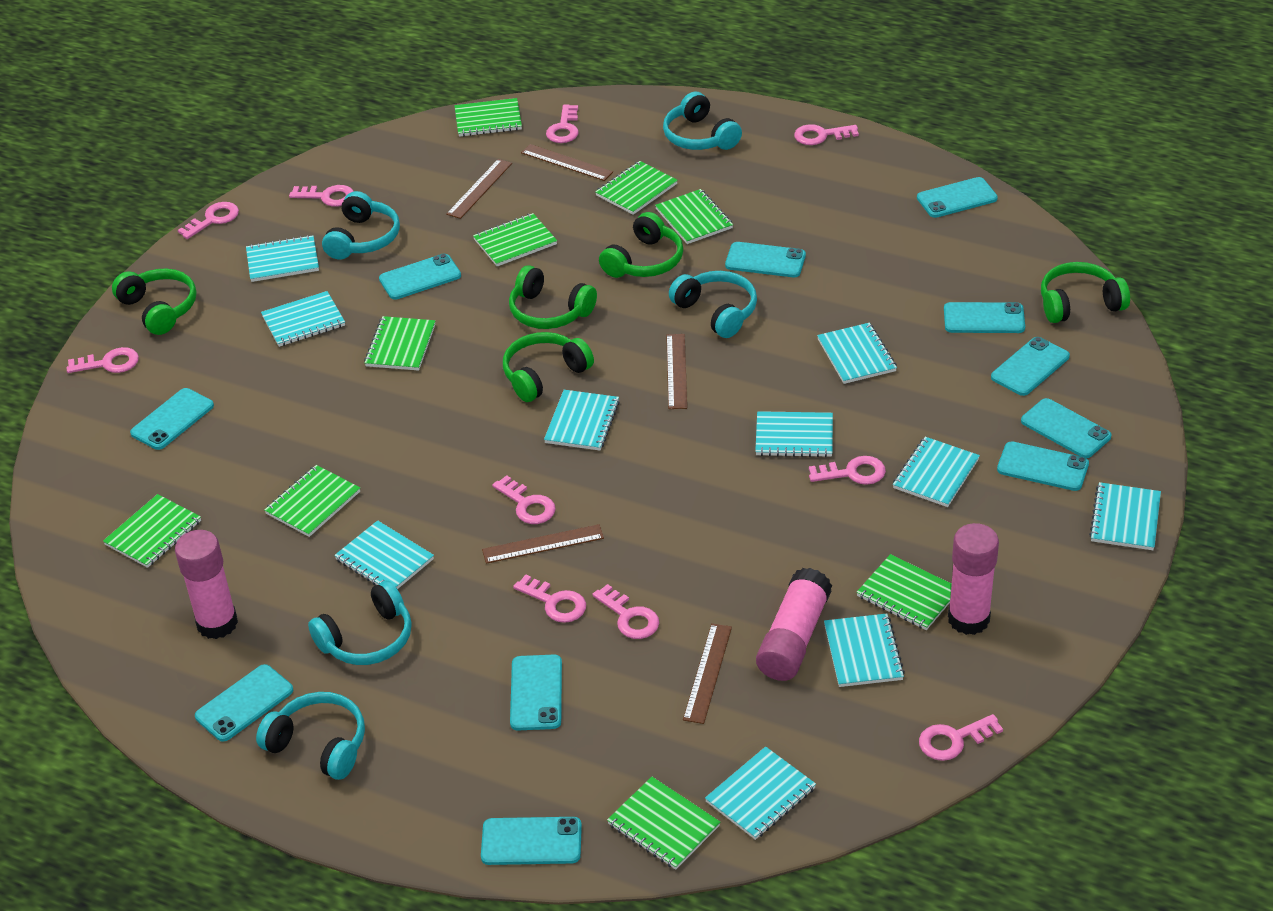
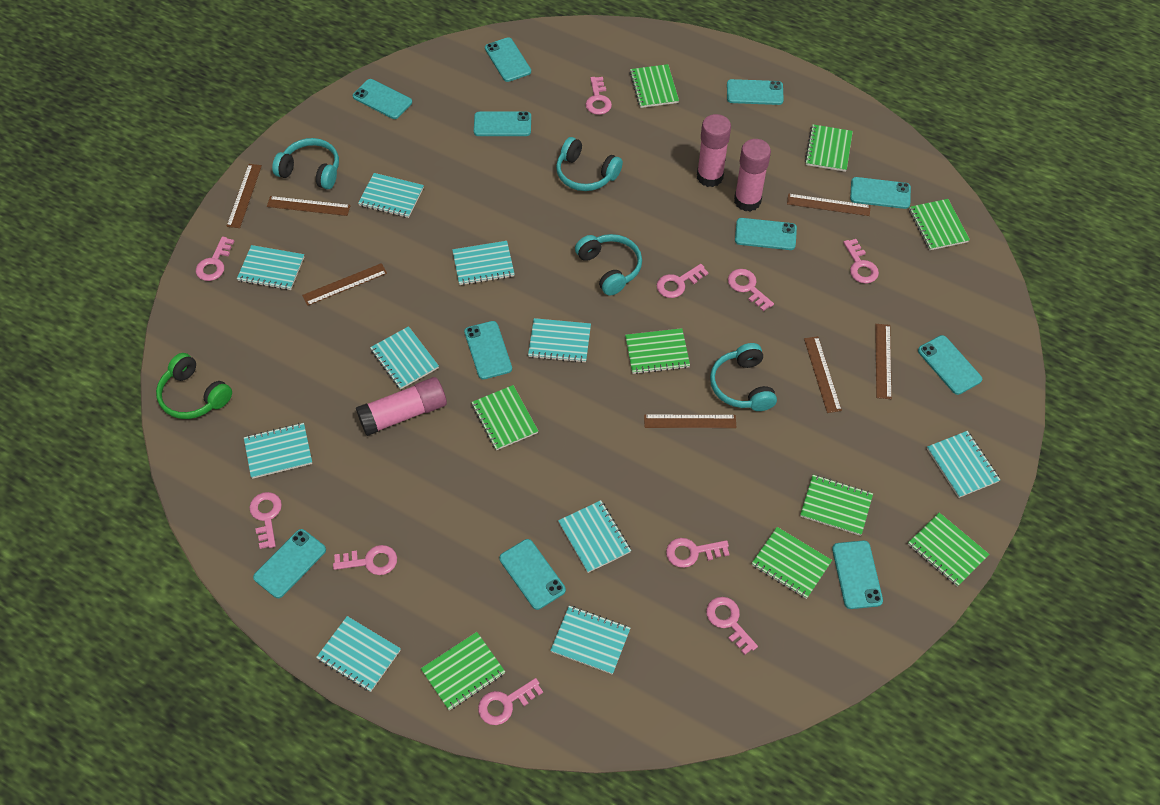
brown ruler: 5 -> 7
green headphones: 5 -> 1
turquoise headphones: 5 -> 4

